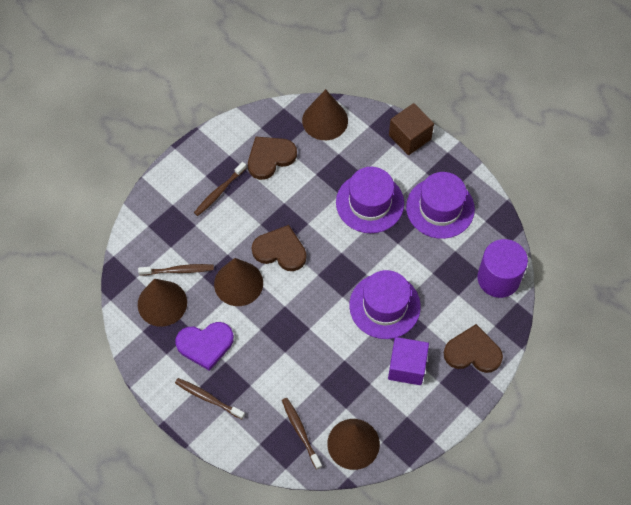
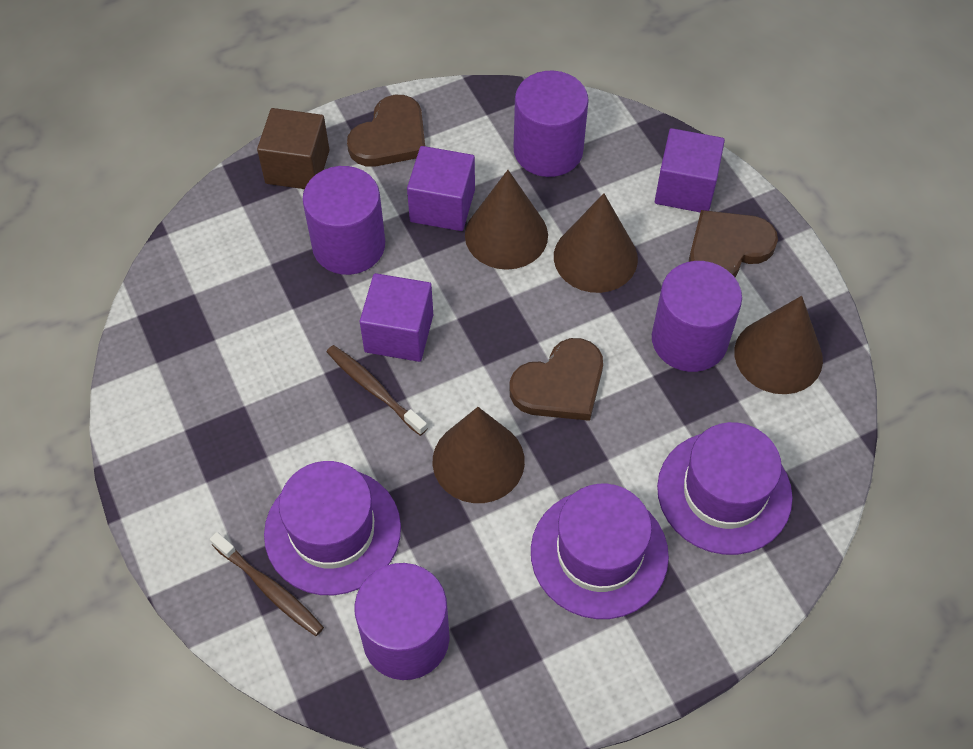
brown toothbrush: 4 -> 2
purple cube: 1 -> 3
purple cylinder: 1 -> 4
purple heart: 1 -> 0

